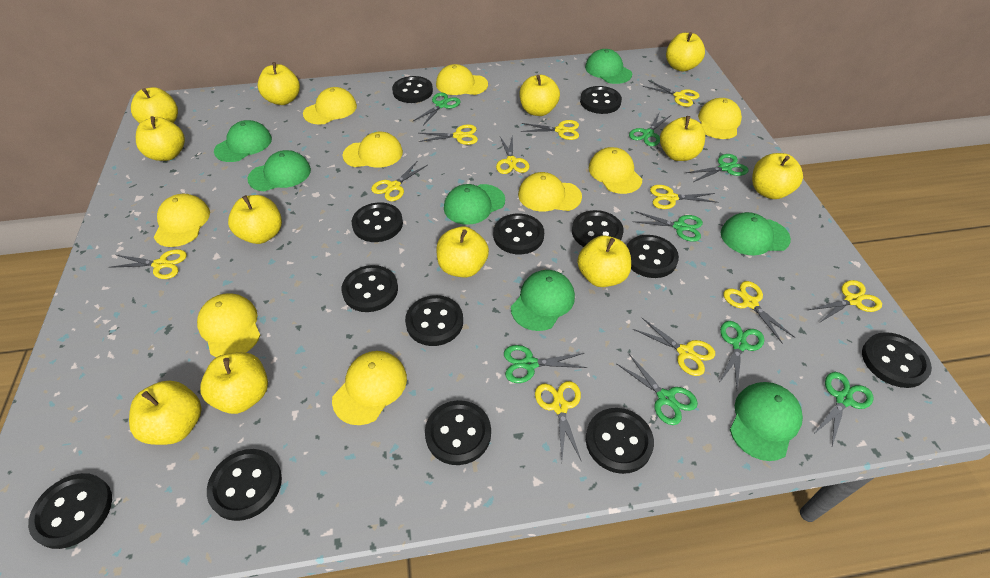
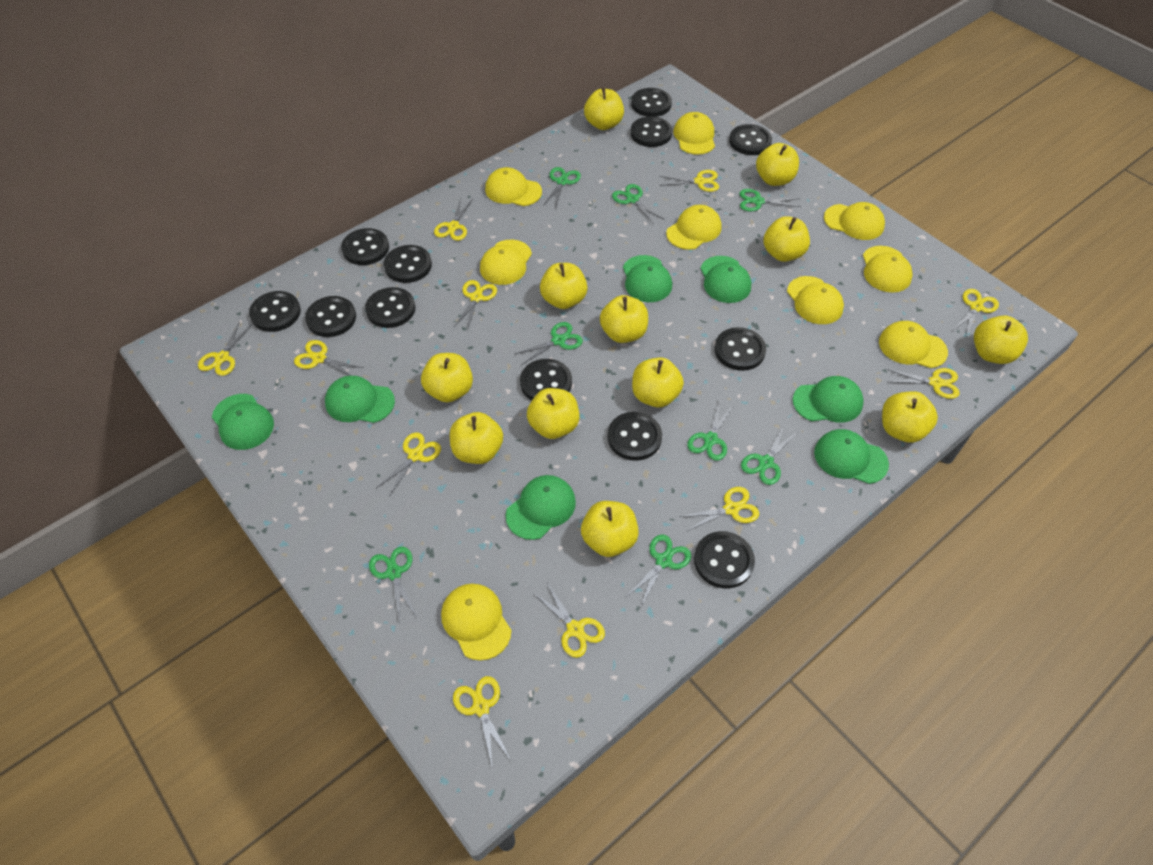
black button: 13 -> 12

